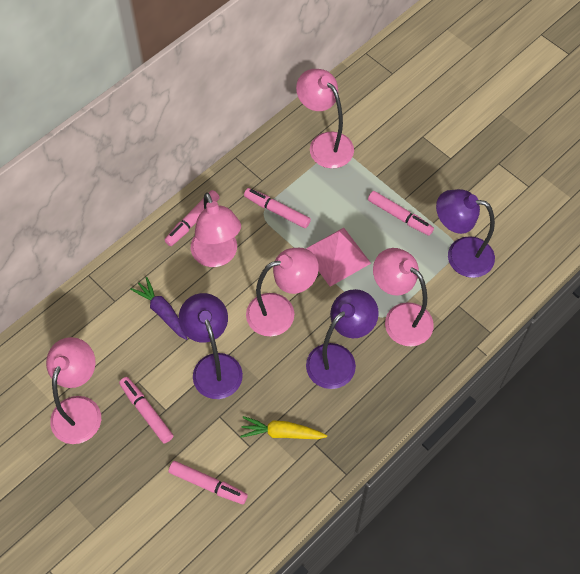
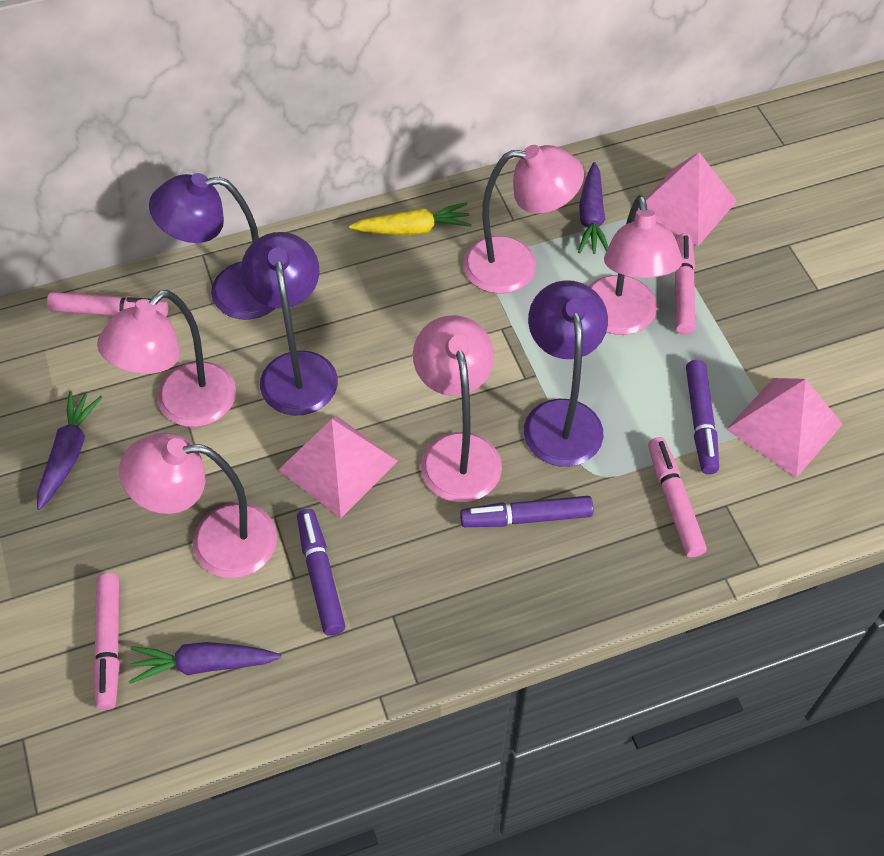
pink marker: 5 -> 4
pink pyramid: 1 -> 3
purple carrot: 1 -> 3
purple marker: 0 -> 3

